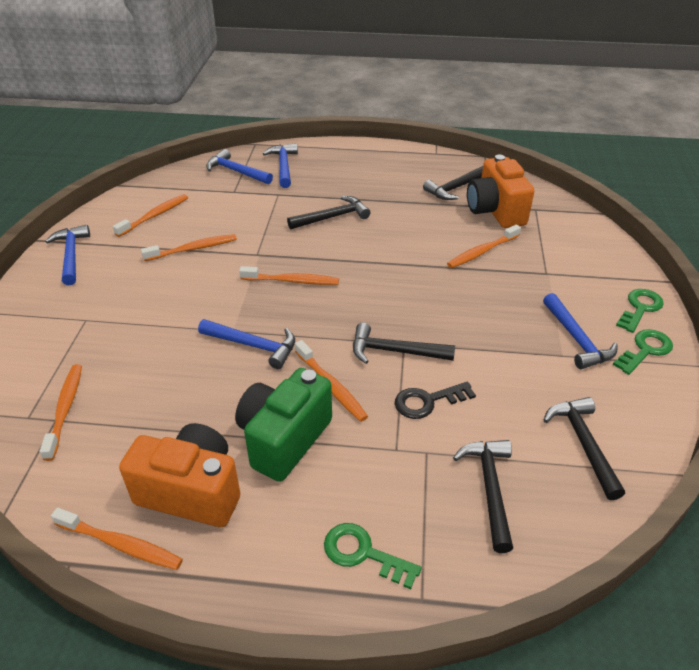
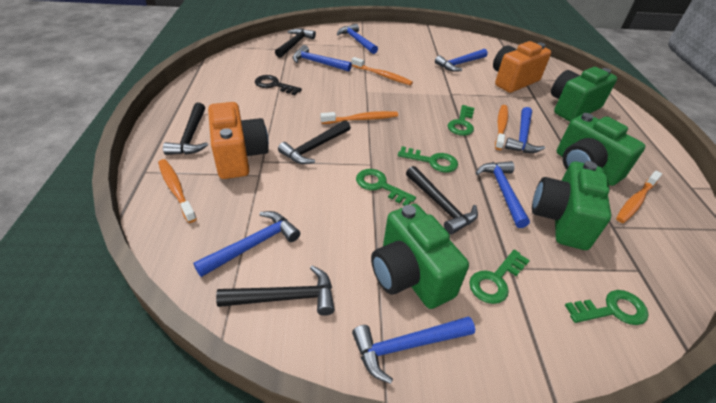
blue hammer: 5 -> 7
green camera: 1 -> 4
green key: 3 -> 5
orange toothbrush: 7 -> 5

